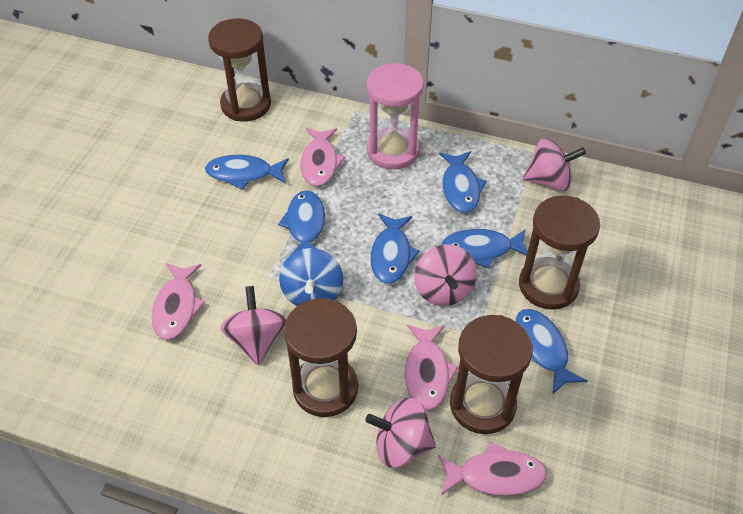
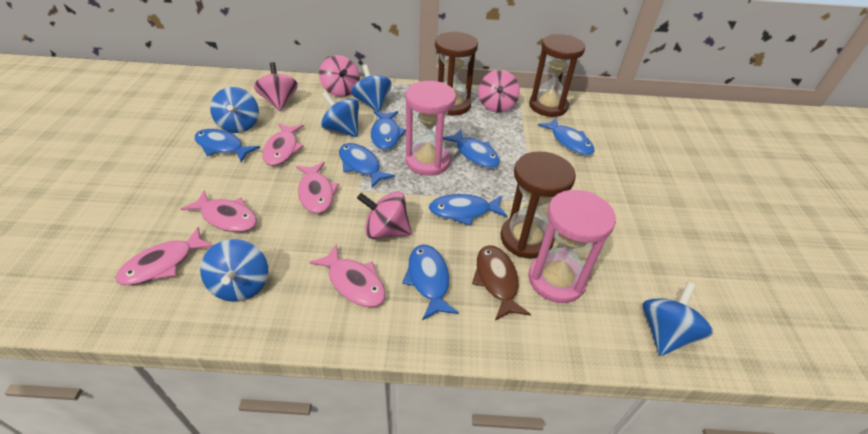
blue fish: 6 -> 7
blue spinning top: 1 -> 5
brown fish: 0 -> 1
brown hourglass: 4 -> 3
pink fish: 4 -> 5
pink hourglass: 1 -> 2

